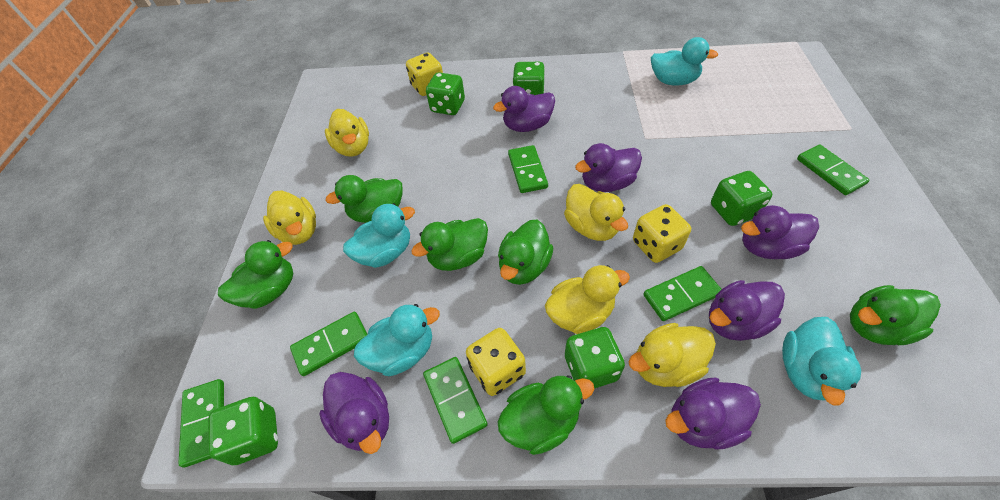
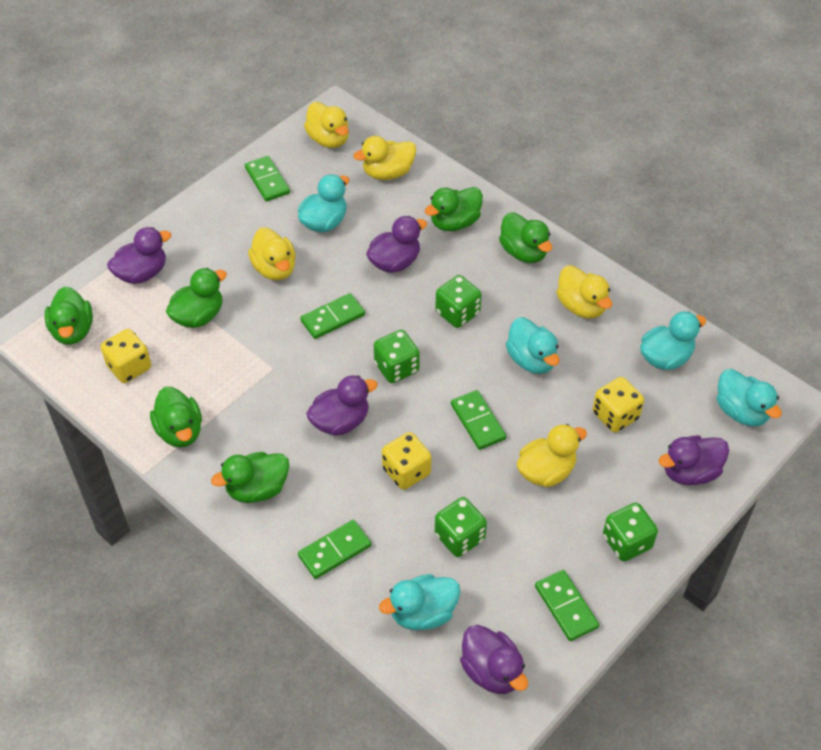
green dice: 5 -> 4
green domino: 6 -> 5
purple duck: 6 -> 5
turquoise duck: 4 -> 5

